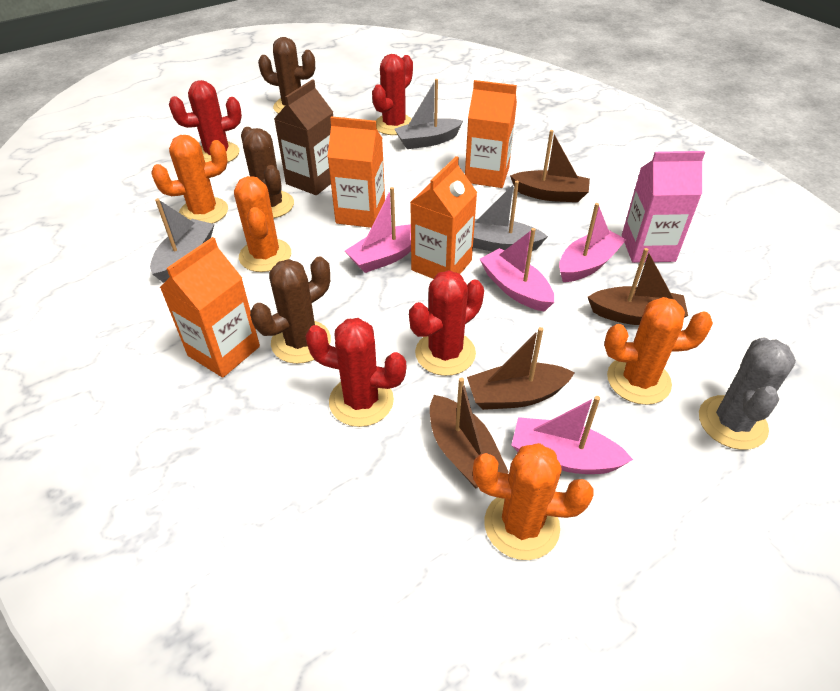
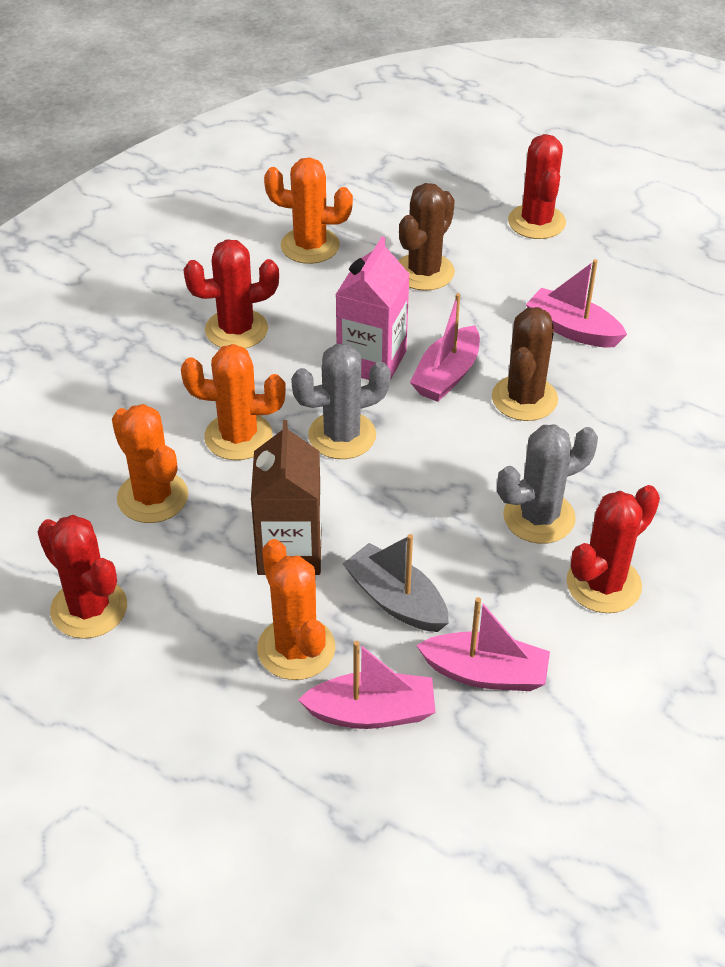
brown boat: 4 -> 0
brown cactus: 3 -> 2
grey boat: 3 -> 1
grey cactus: 1 -> 2
orange carton: 4 -> 0

